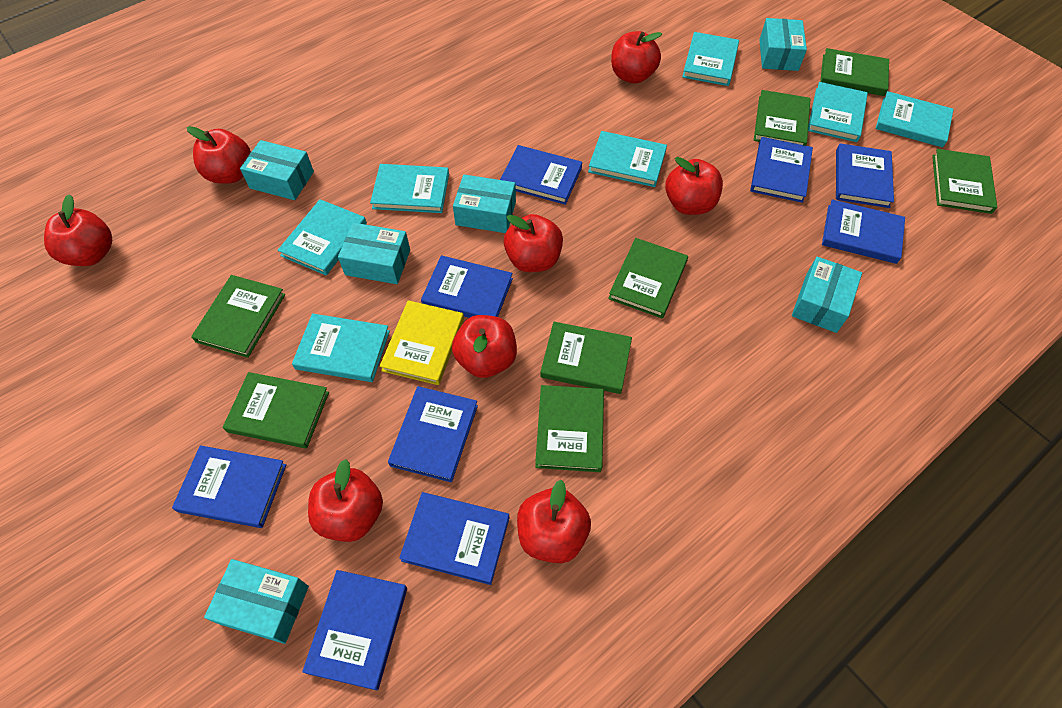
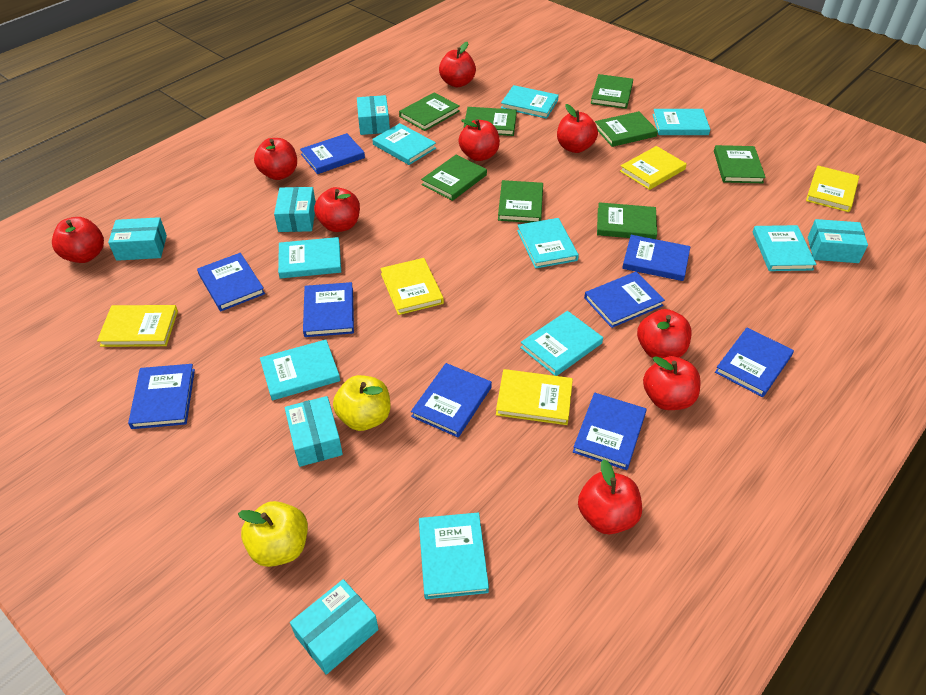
red apple: 8 -> 9
turquoise book: 7 -> 9
yellow apple: 0 -> 2
yellow book: 1 -> 5

